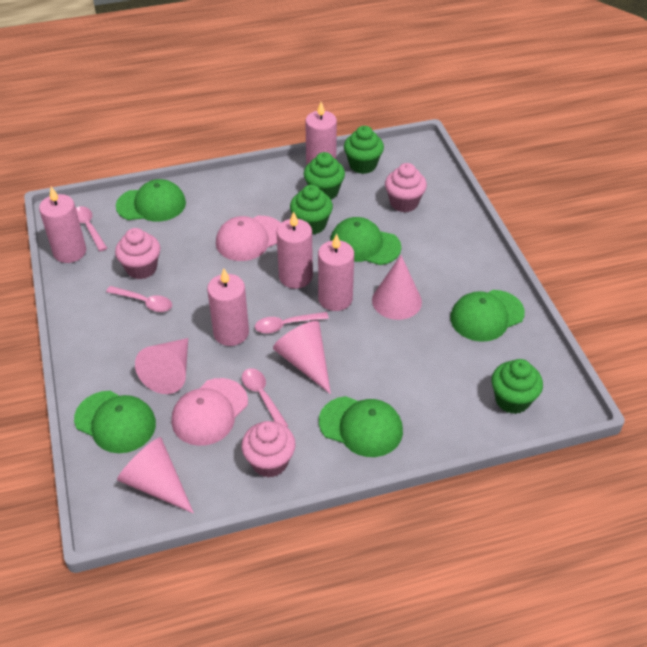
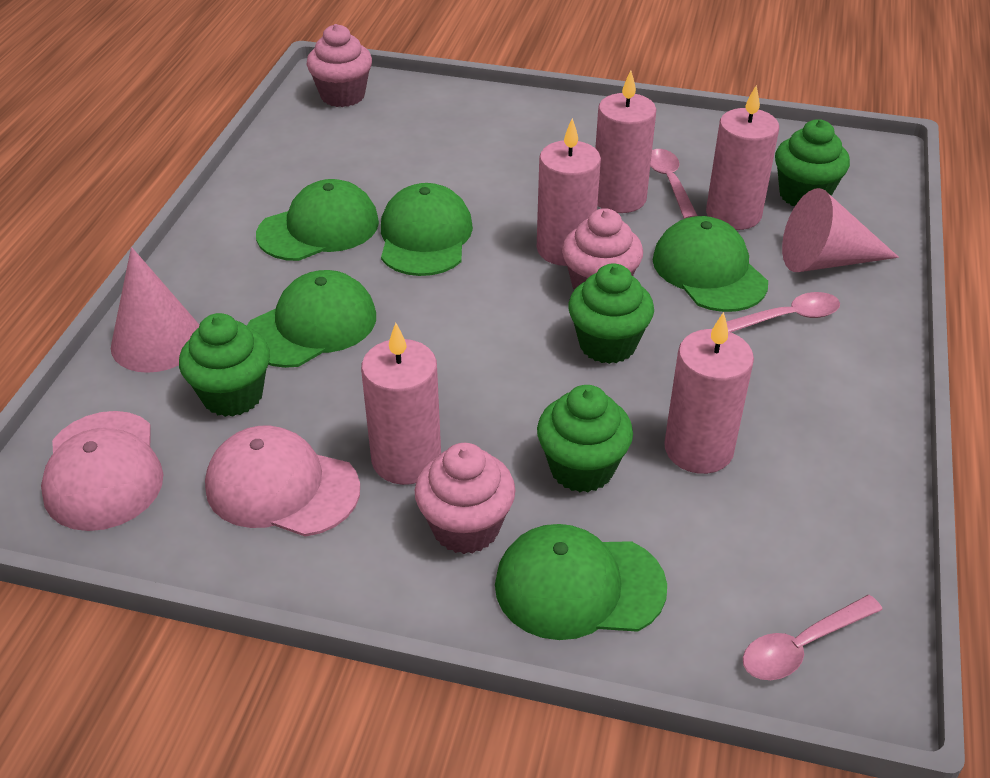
pink cone: 4 -> 2
pink spoon: 4 -> 3

